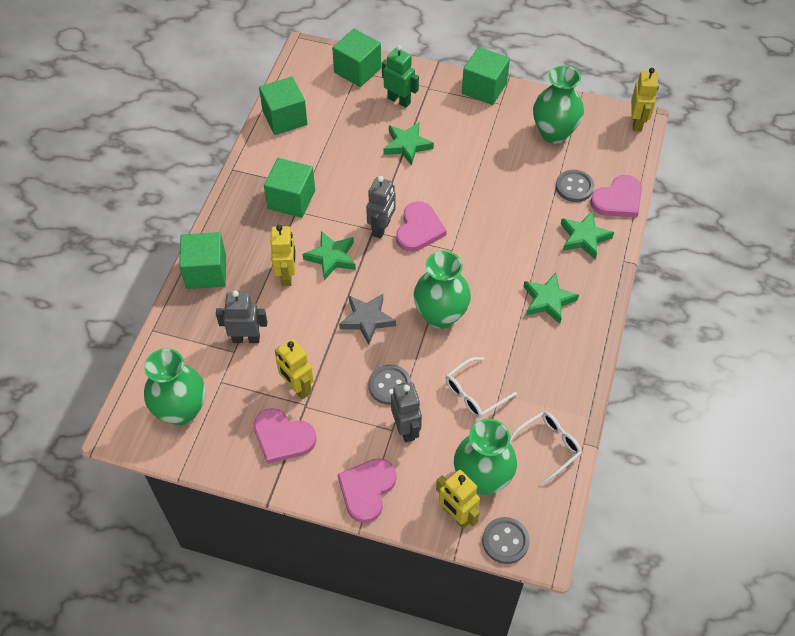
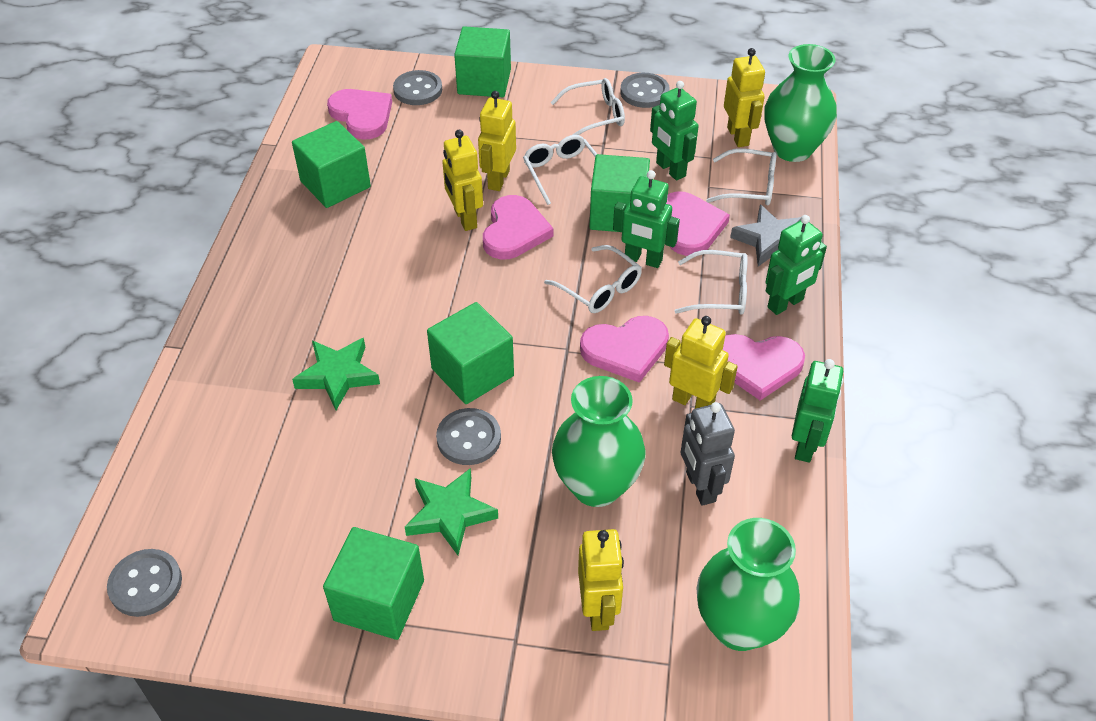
green robot: 1 -> 4
green star: 4 -> 2
green vase: 4 -> 3
grey button: 3 -> 4
grey robot: 3 -> 1
pink heart: 4 -> 5
white glasses: 2 -> 5
yellow robot: 4 -> 5

